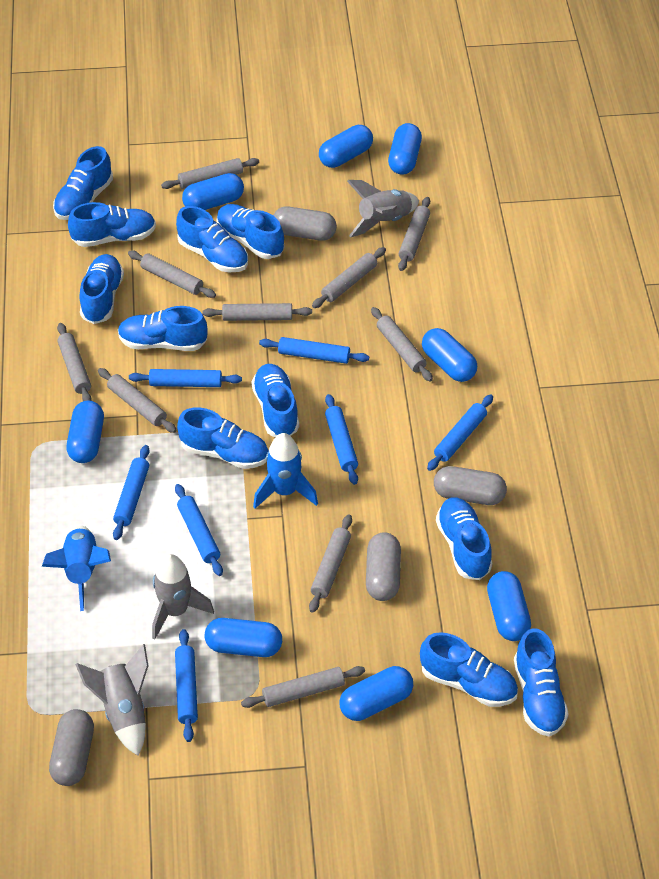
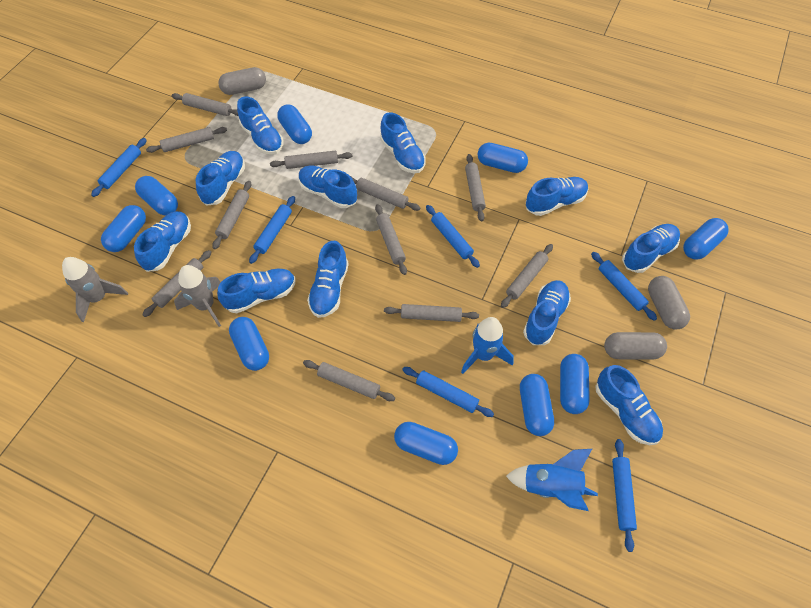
blue capsule: 8 -> 9
blue rolling pin: 7 -> 6
grey capsule: 4 -> 3
grey rocket: 3 -> 2
grey rolling pin: 10 -> 11

